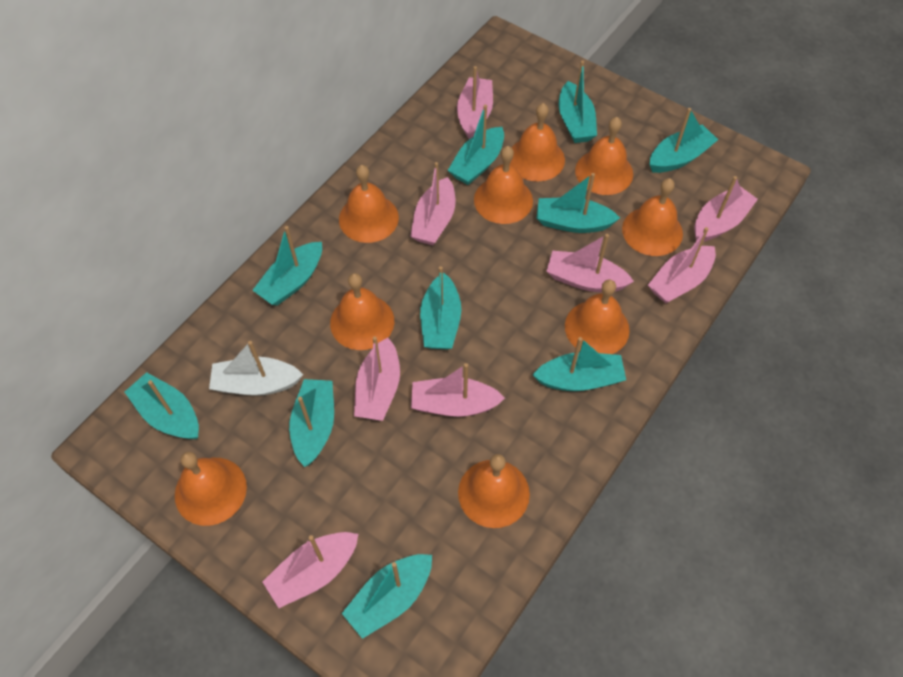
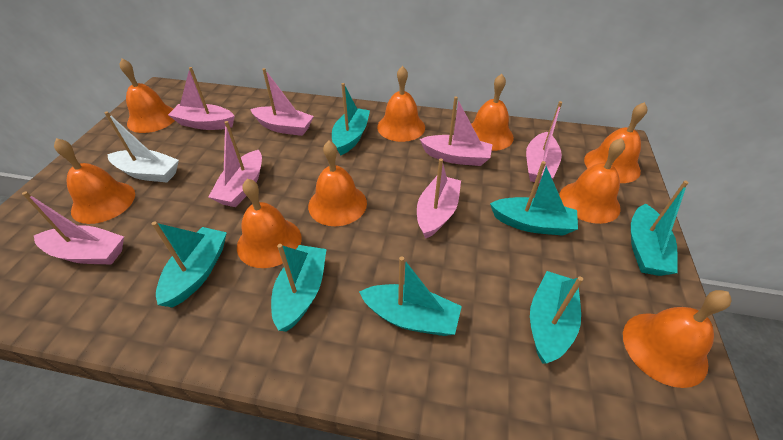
pink boat: 8 -> 7
turquoise boat: 10 -> 7

